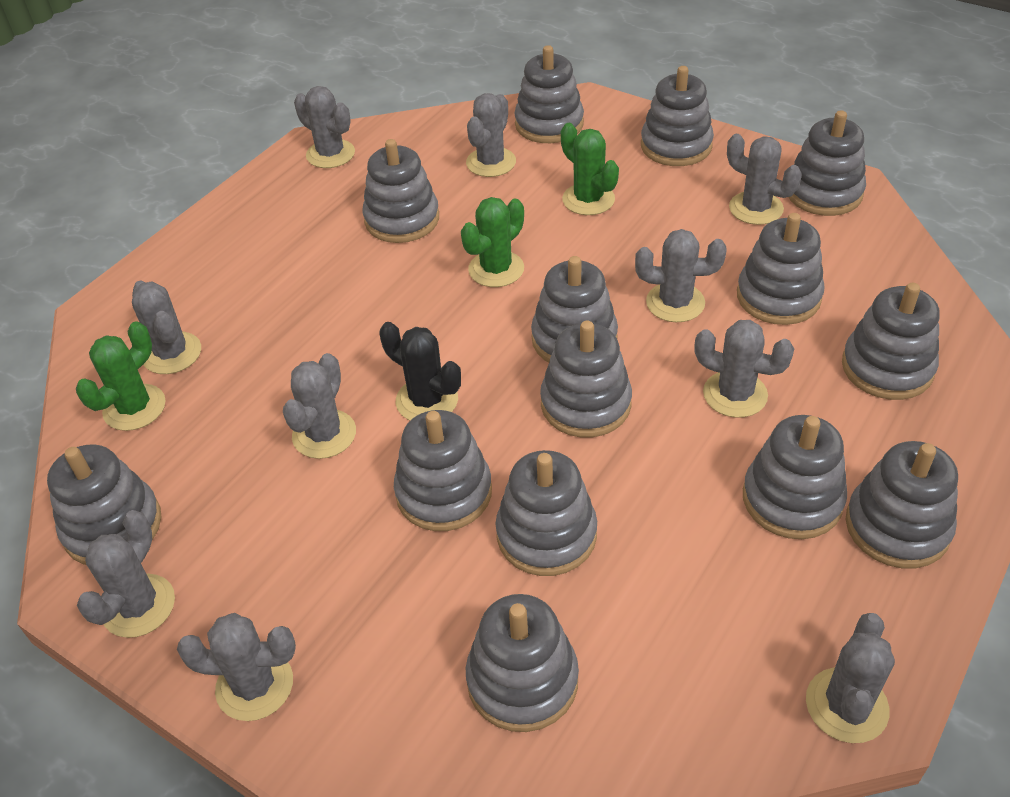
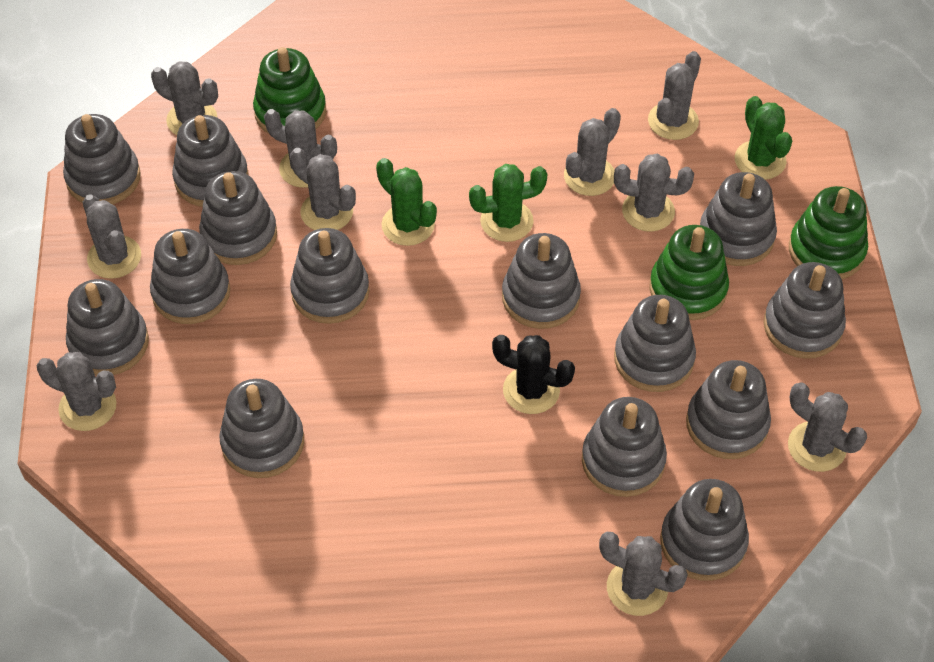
green stacking toy: 0 -> 3

